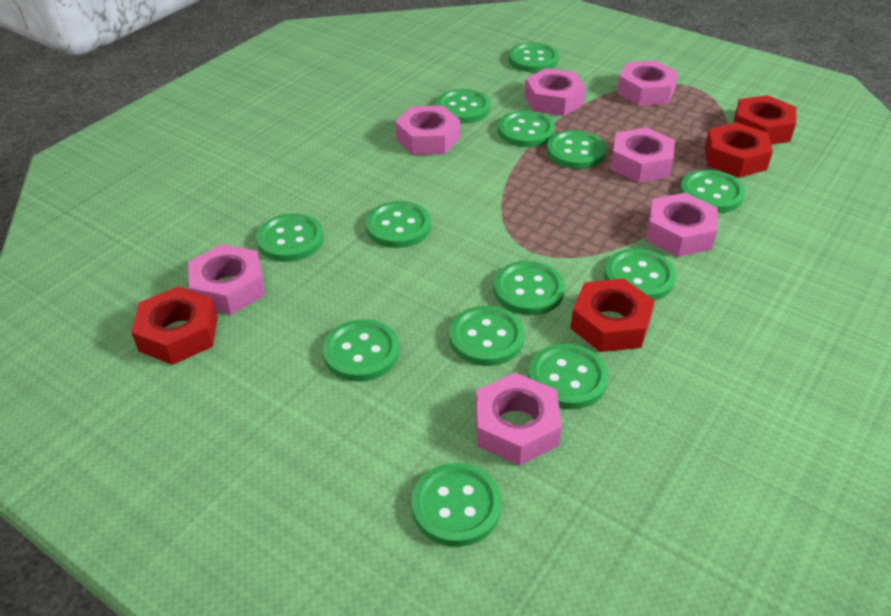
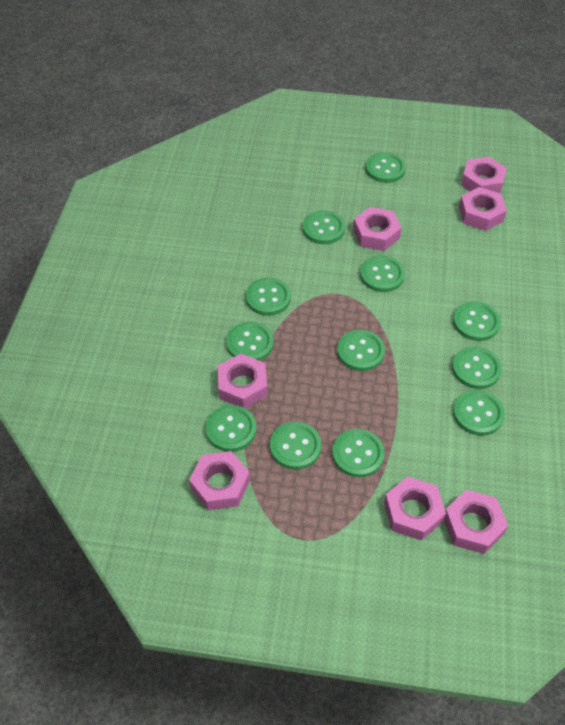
green button: 13 -> 12
red nut: 4 -> 0

